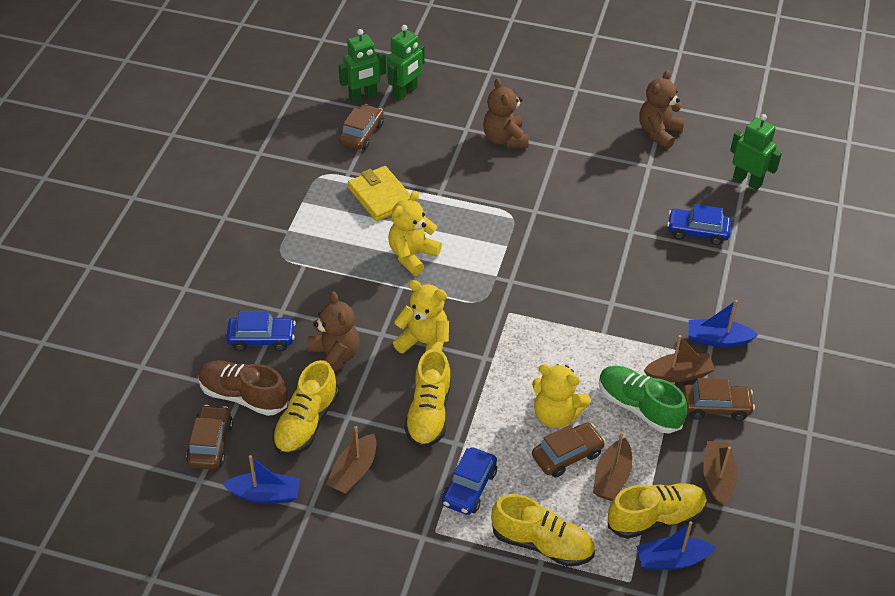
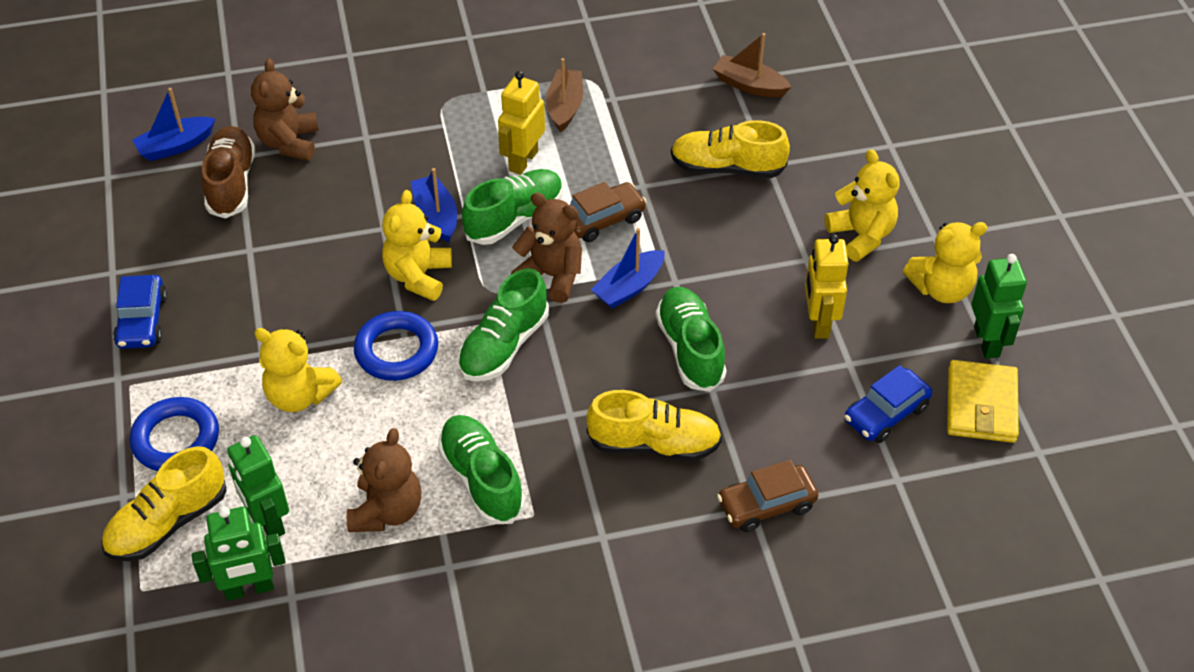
blue car: 3 -> 2
blue ring: 0 -> 2
brown boat: 4 -> 2
brown car: 4 -> 2
green shoe: 1 -> 4
yellow robot: 0 -> 2
yellow shoe: 4 -> 3
yellow teddy bear: 3 -> 4

